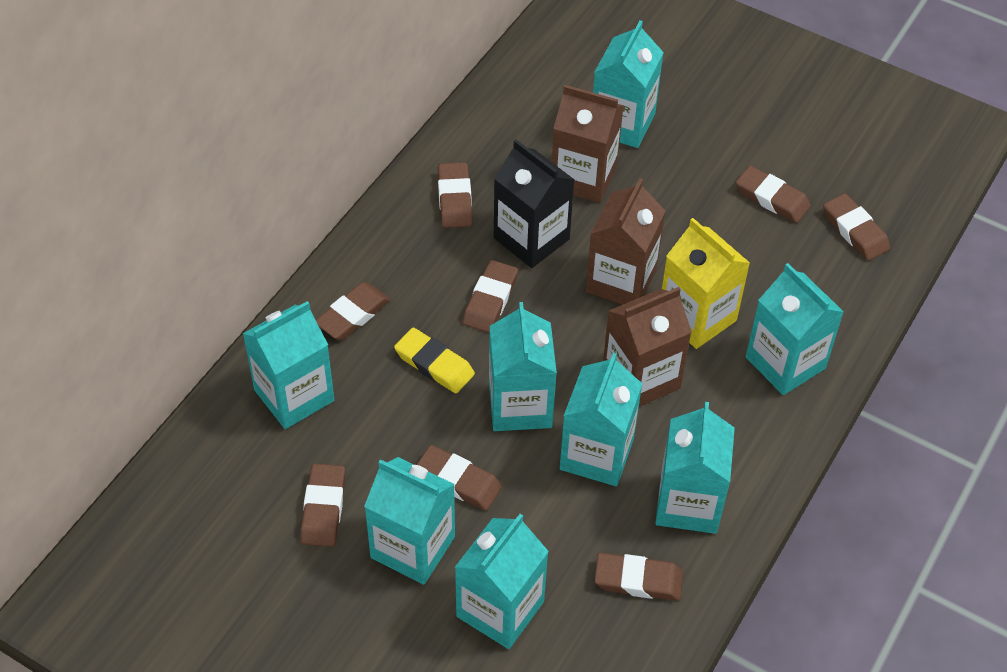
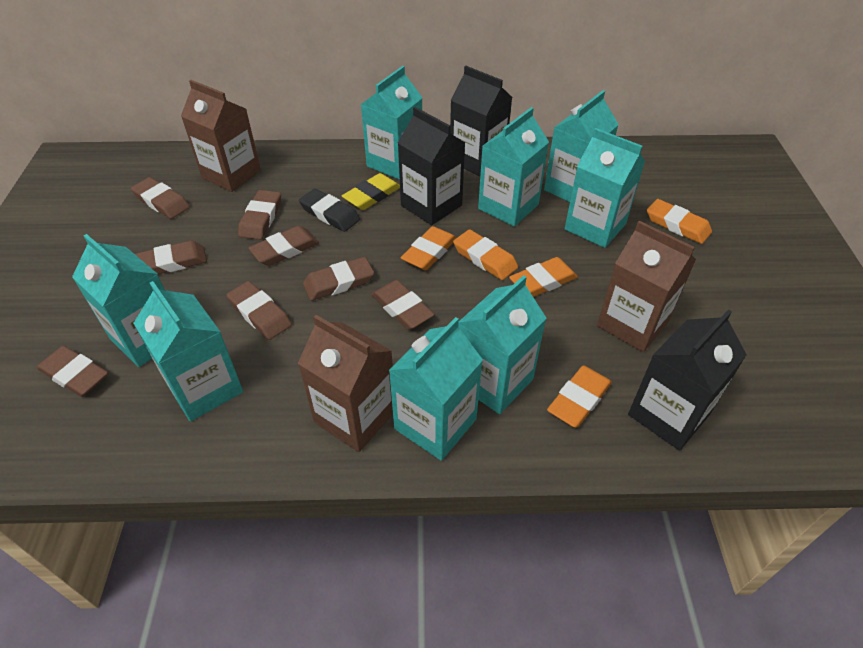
black carton: 1 -> 3
black eraser: 0 -> 1
orange eraser: 0 -> 5
yellow carton: 1 -> 0

